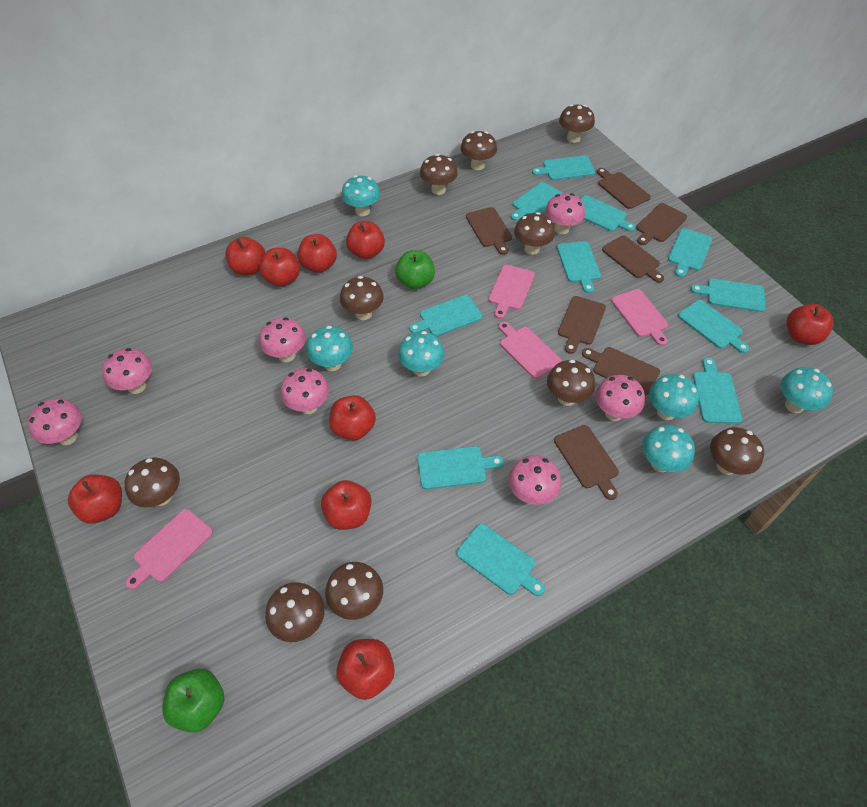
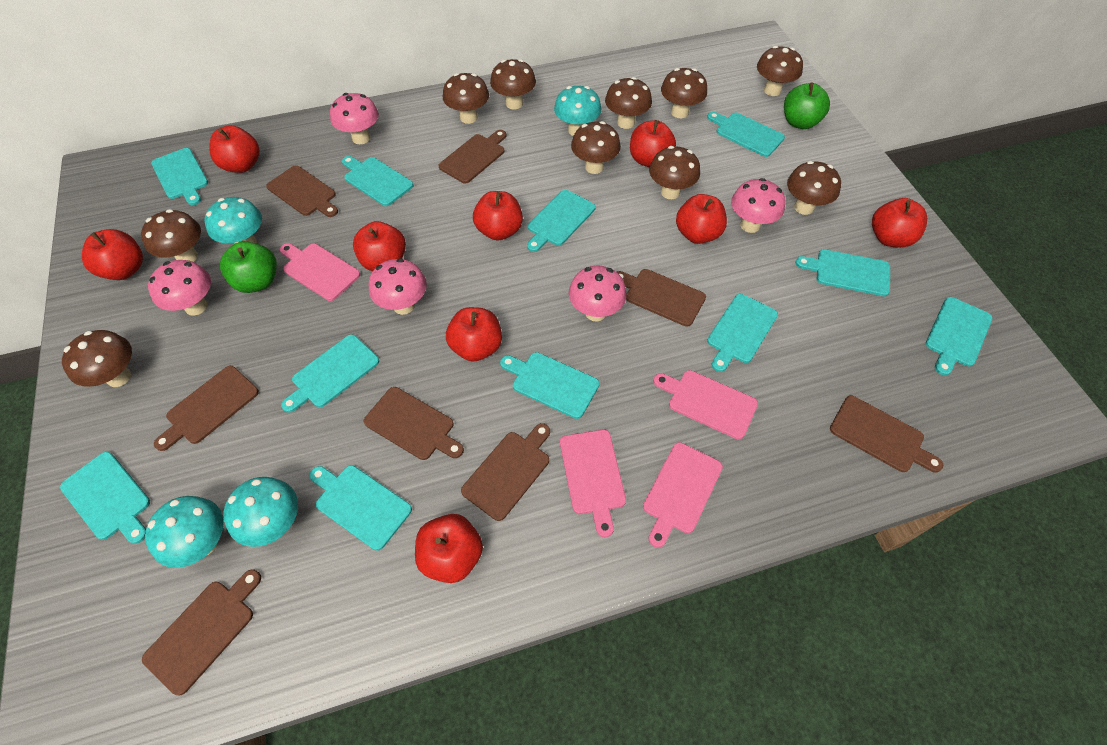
brown cutting board: 7 -> 8
pink mushroom: 7 -> 5
turquoise mushroom: 6 -> 4

